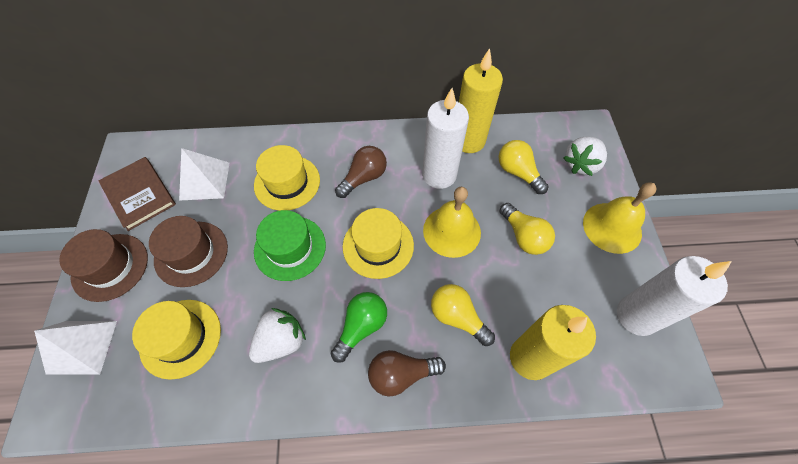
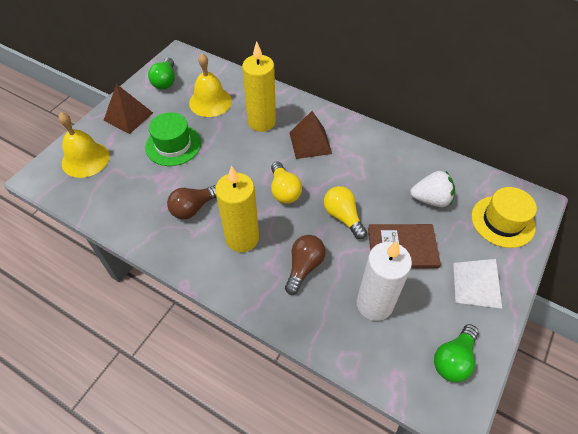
brown hat: 2 -> 0
brown pyramid: 0 -> 2
green light bulb: 1 -> 2
white candle: 2 -> 1
white pyramid: 2 -> 1
white strawberry: 2 -> 1
yellow hat: 3 -> 1
yellow light bulb: 3 -> 2

